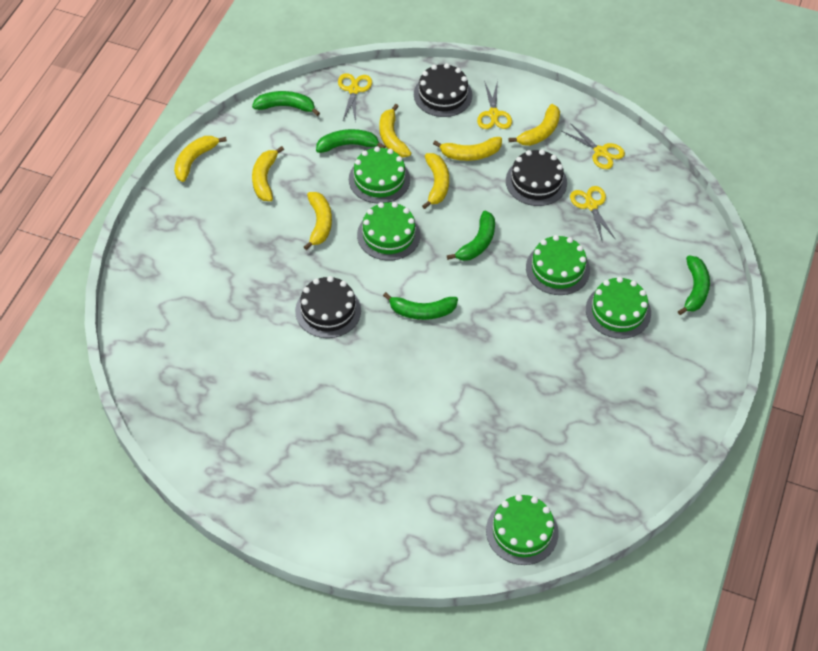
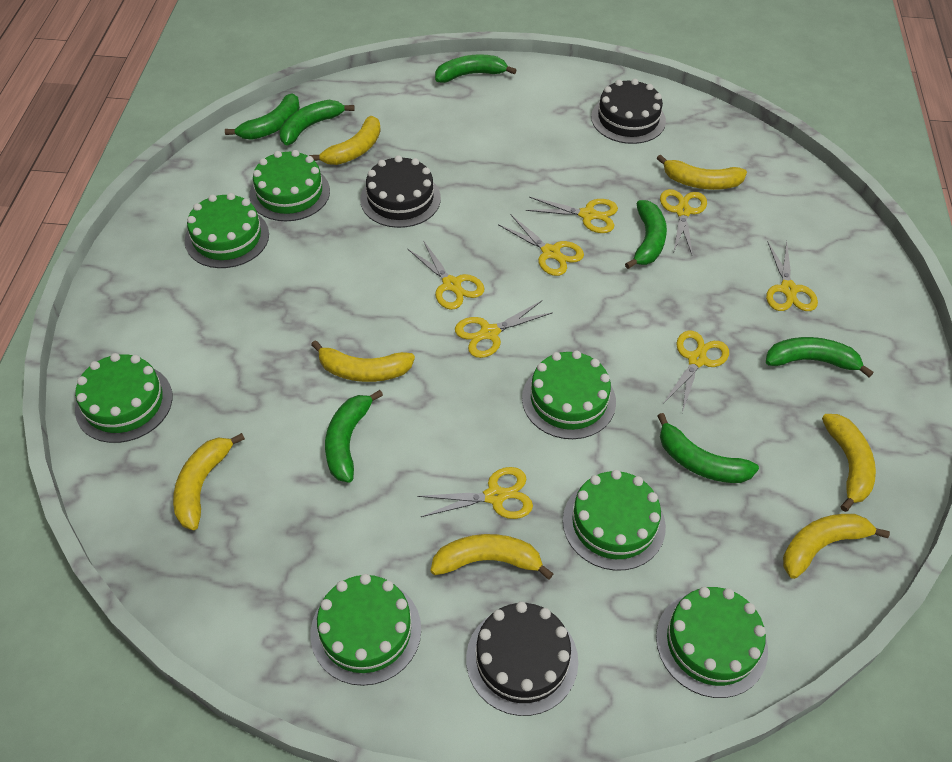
green banana: 5 -> 7
green cake: 5 -> 7
yellow scissors: 4 -> 8

